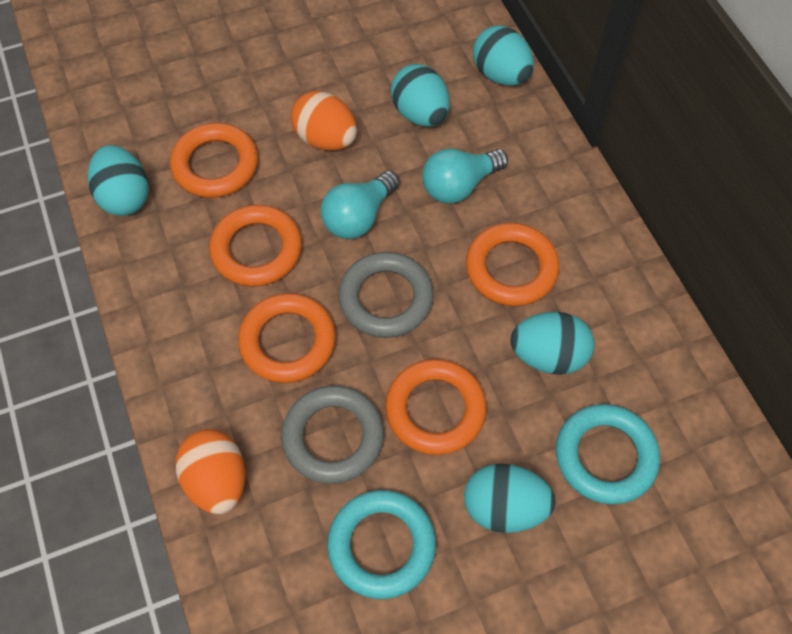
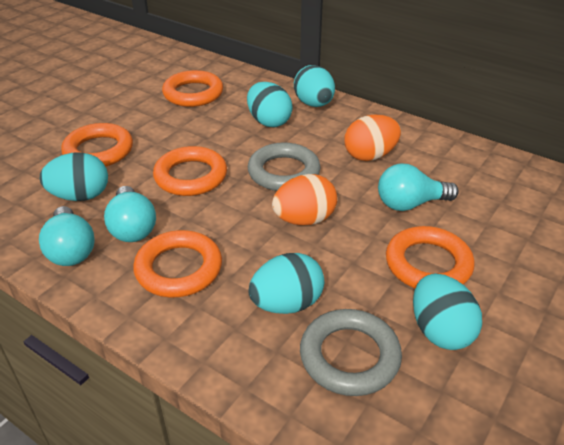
turquoise light bulb: 2 -> 3
turquoise ring: 2 -> 0

